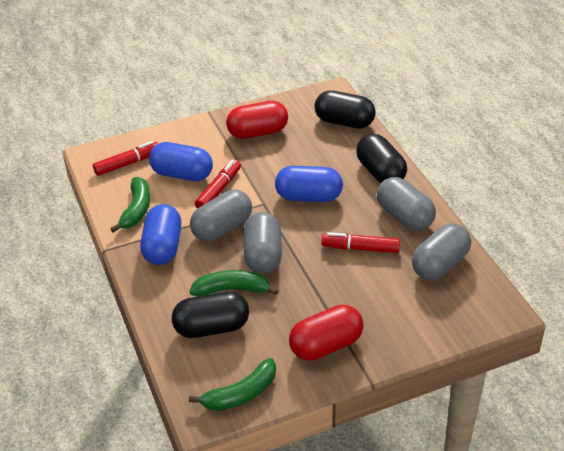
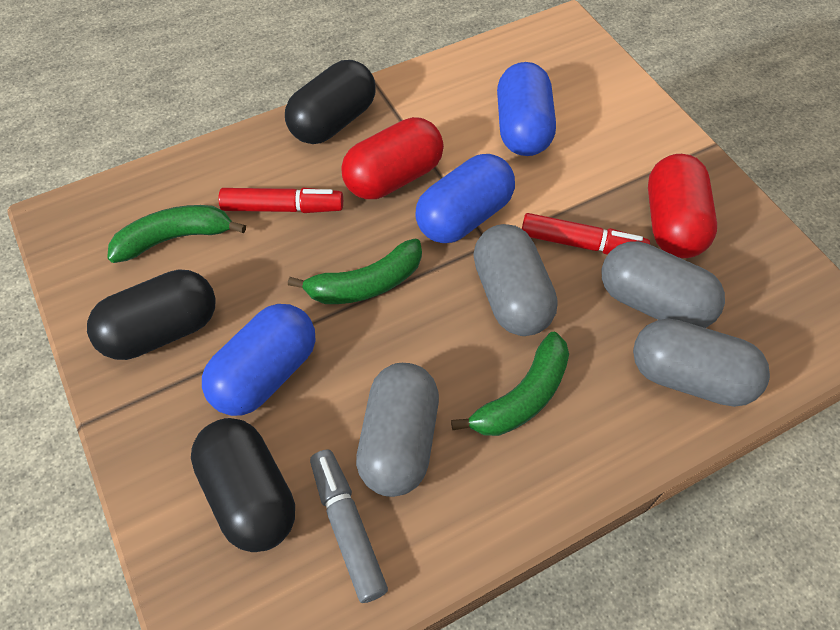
grey marker: 0 -> 1
red marker: 3 -> 2

